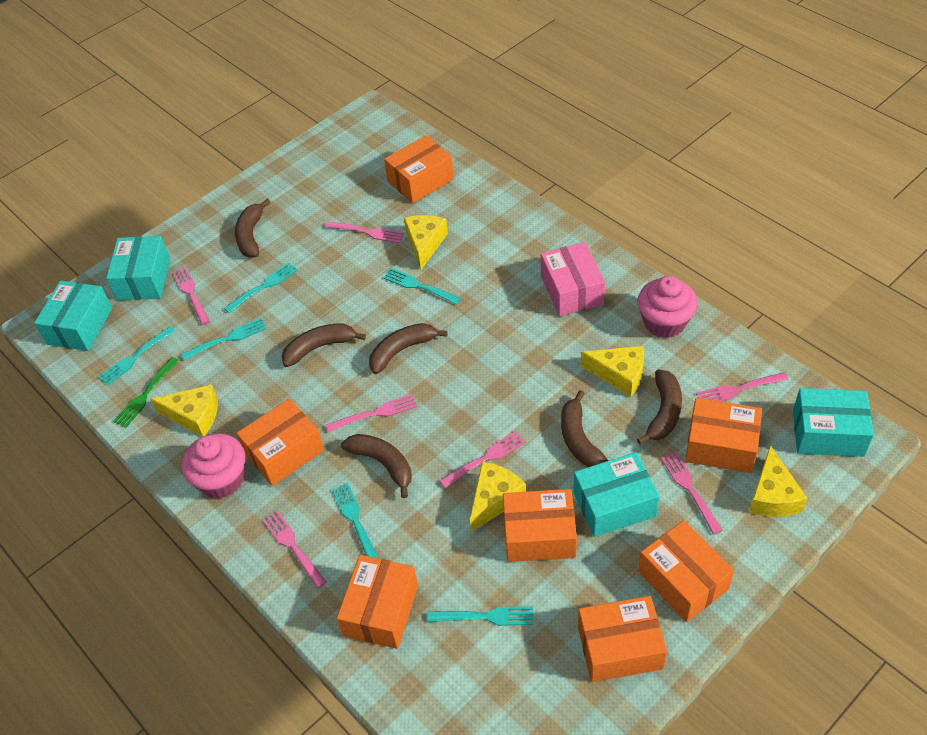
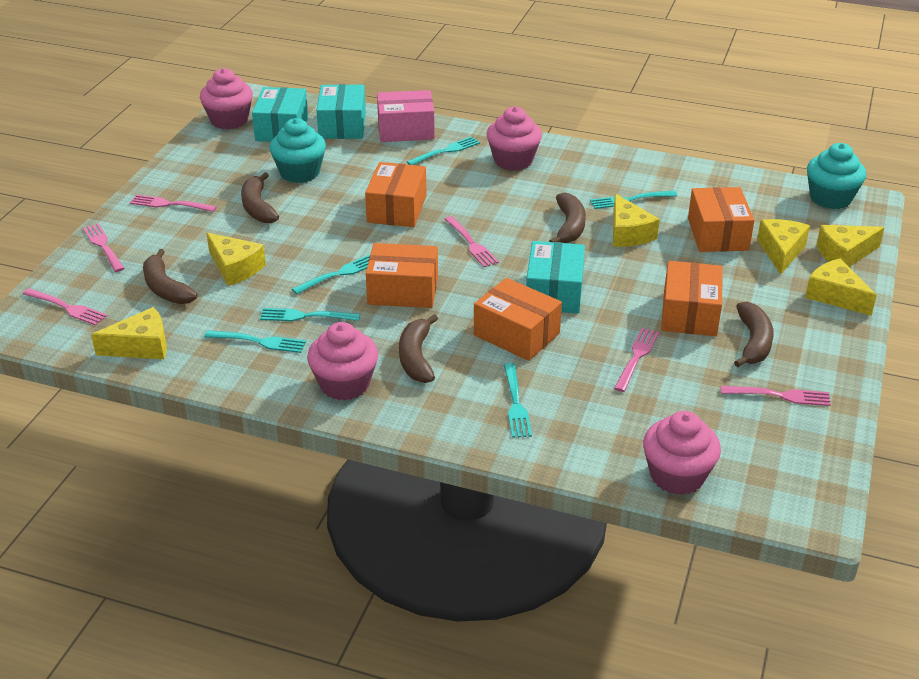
brown banana: 6 -> 5
green fork: 1 -> 0
orange box: 7 -> 5
pink cupcake: 2 -> 4
pink fork: 7 -> 6
turquoise box: 4 -> 3
turquoise cupcake: 0 -> 2
yellow cheese: 5 -> 6

